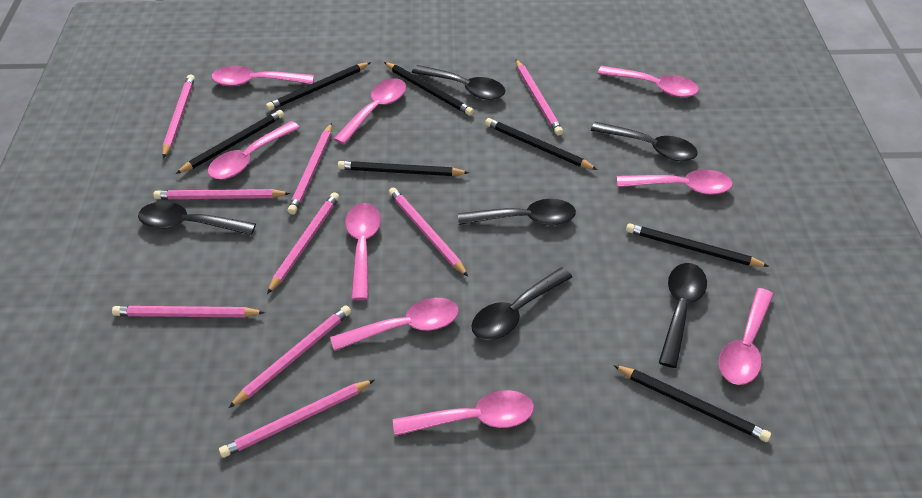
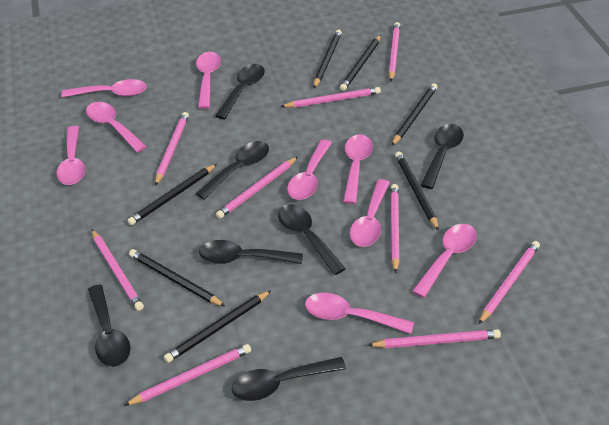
black spoon: 6 -> 7

